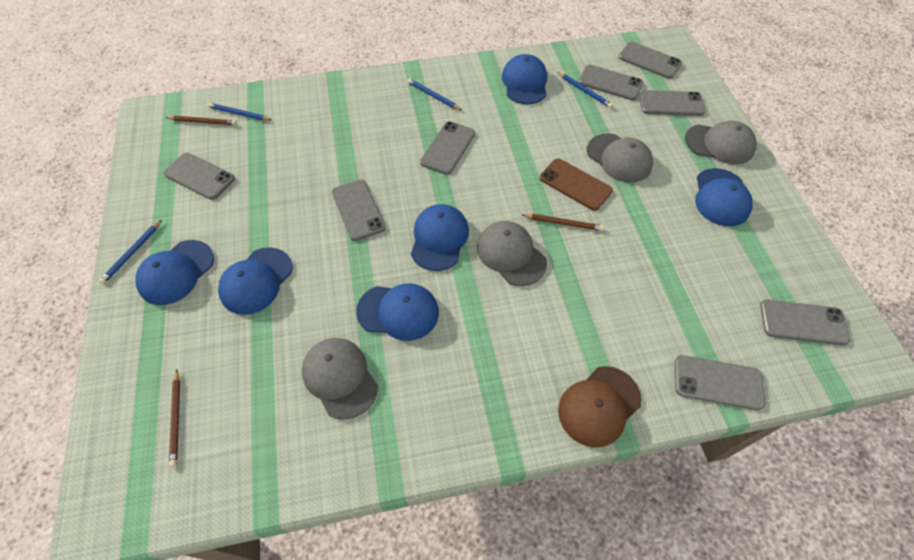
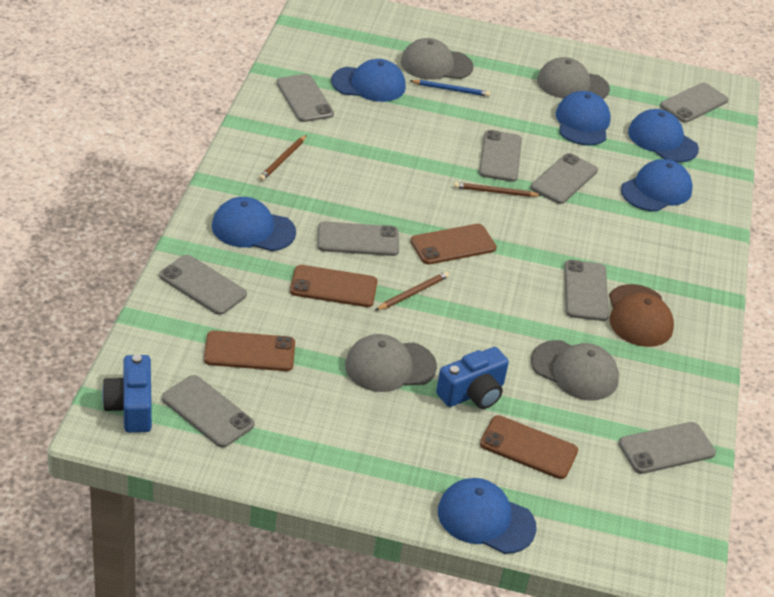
blue camera: 0 -> 2
blue pencil: 4 -> 1
brown phone: 1 -> 4
grey phone: 8 -> 9

